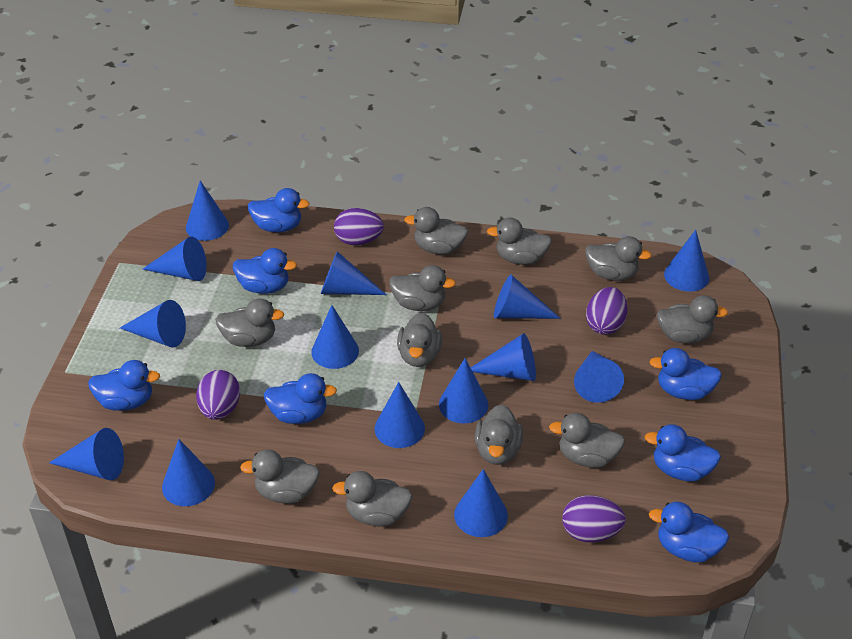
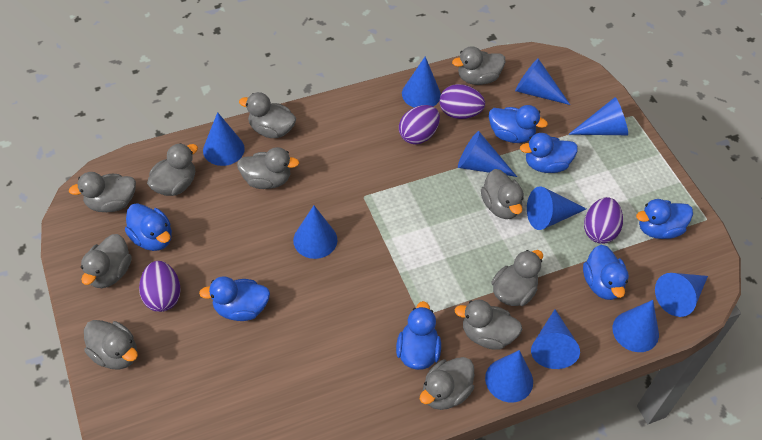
blue cone: 14 -> 11

